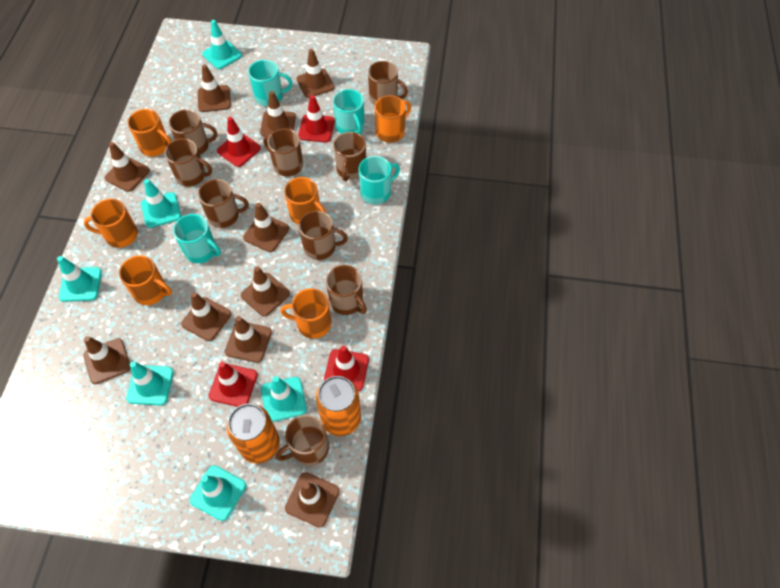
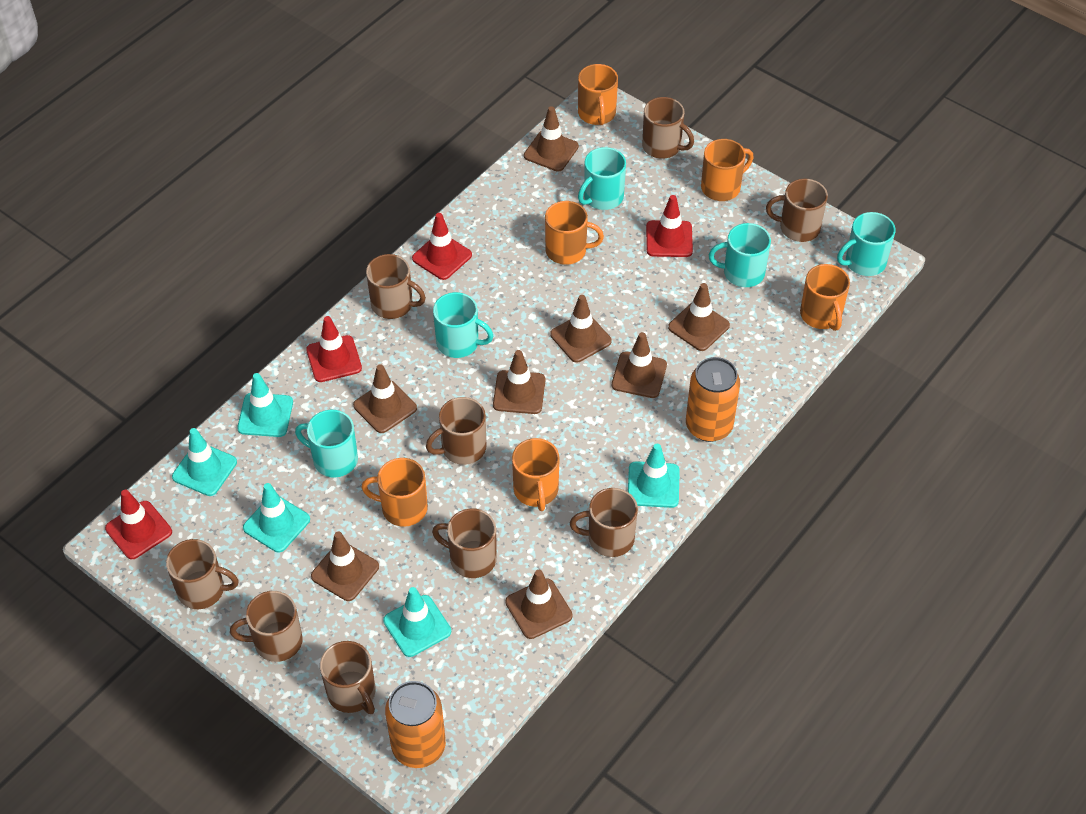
brown traffic cone: 10 -> 8
turquoise mug: 4 -> 5
turquoise traffic cone: 6 -> 5

